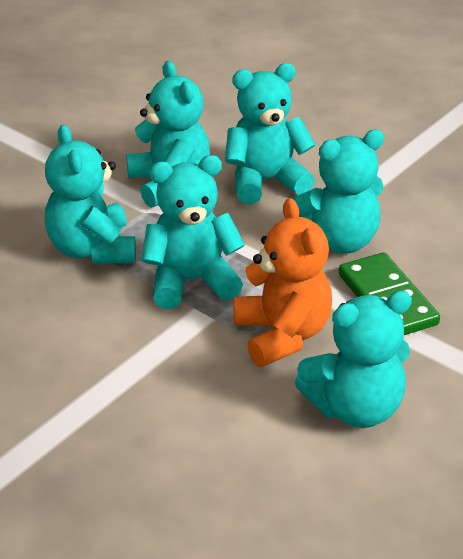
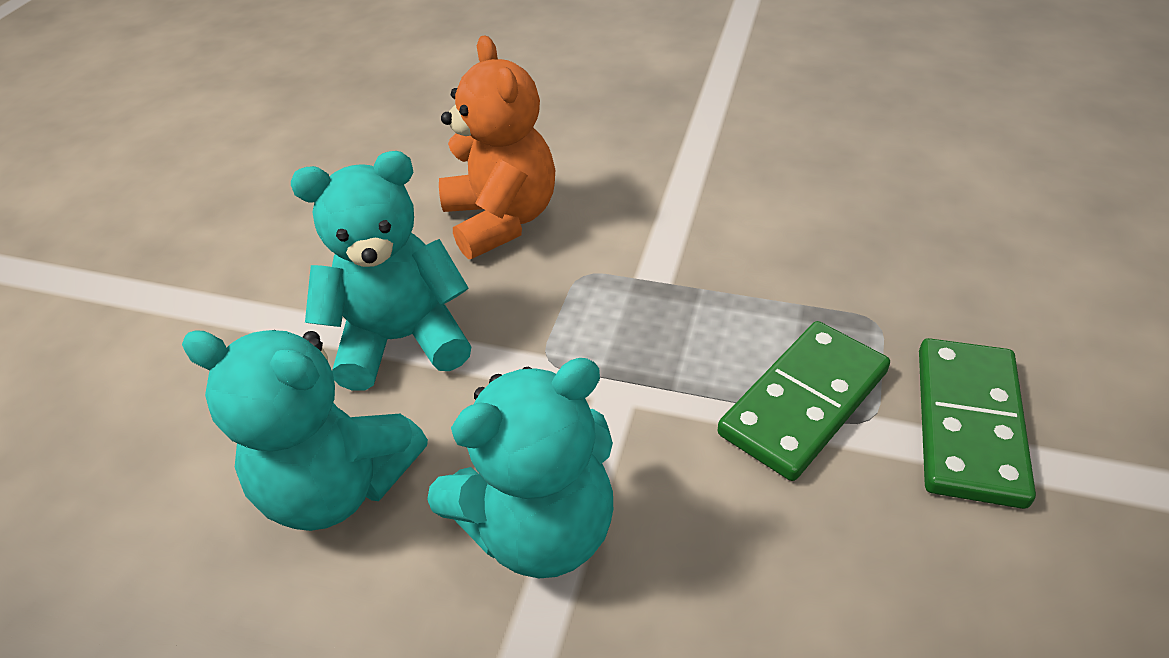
green domino: 1 -> 2
turquoise teddy bear: 6 -> 3

